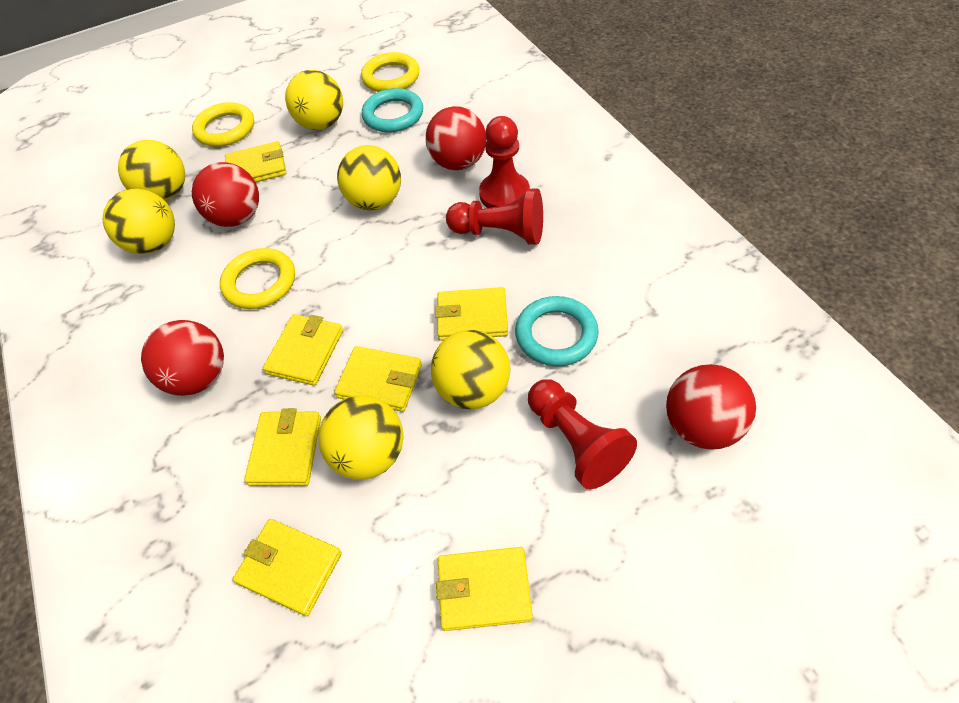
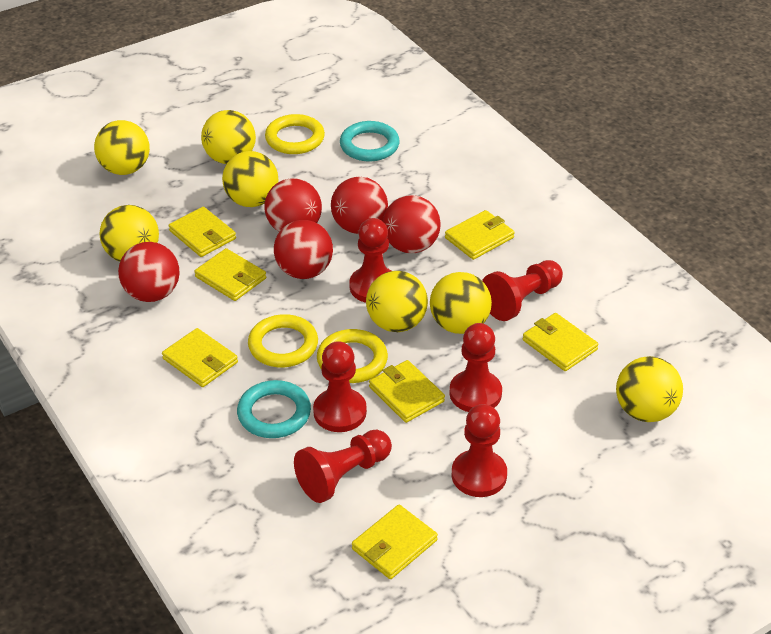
red ball: 4 -> 5
red pawn: 3 -> 6
yellow ball: 6 -> 7

